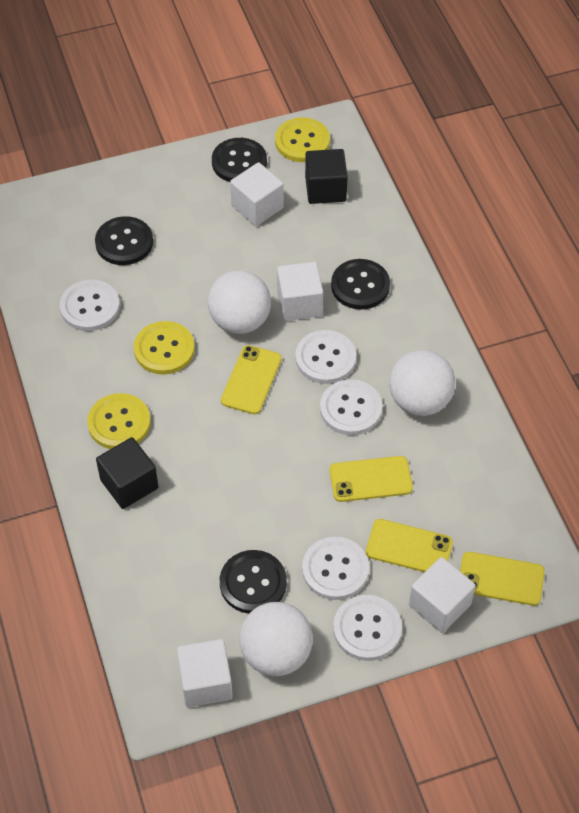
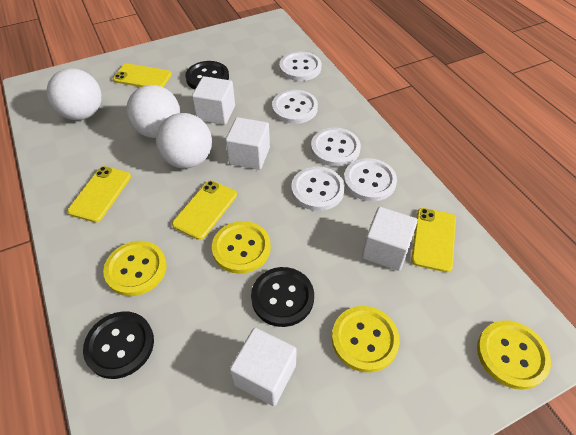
black button: 4 -> 3
black cube: 2 -> 0
yellow button: 3 -> 4

